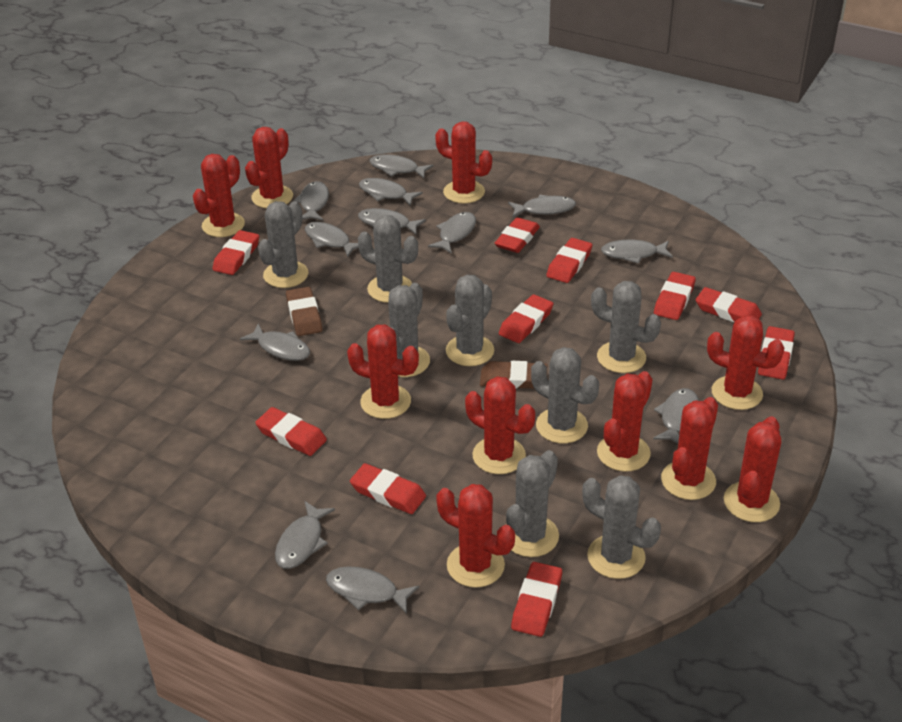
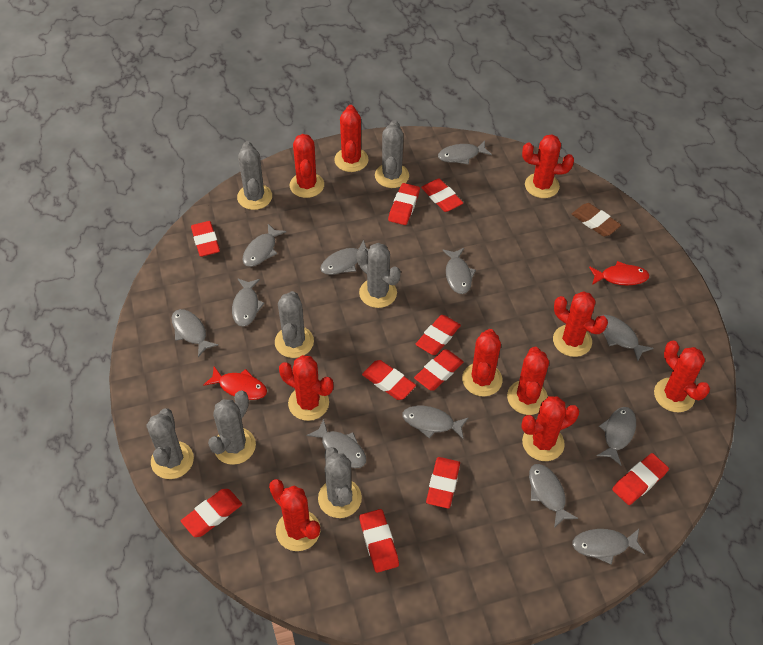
brown eraser: 2 -> 1
grey cactus: 8 -> 7
red fish: 0 -> 2

